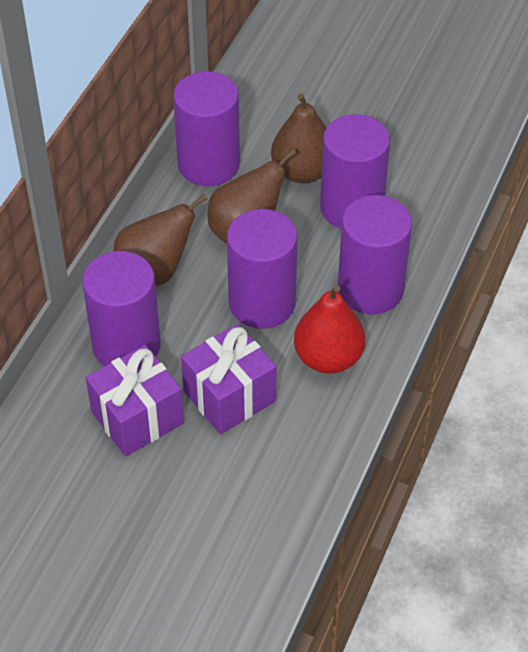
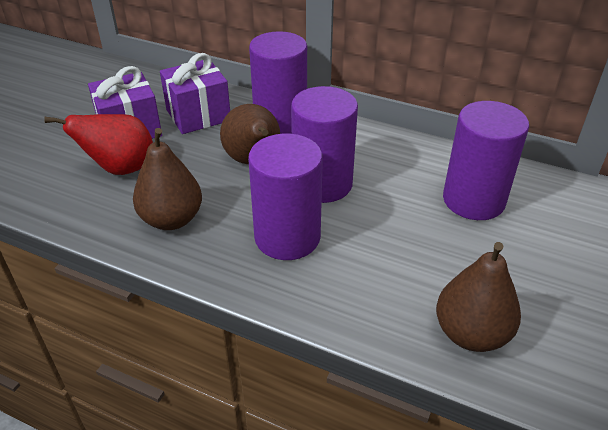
purple cylinder: 5 -> 4

